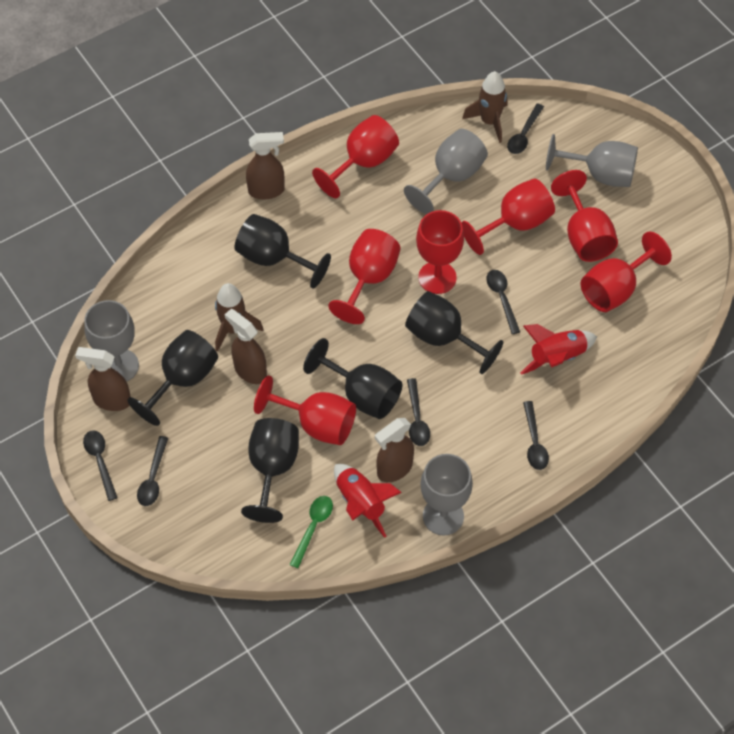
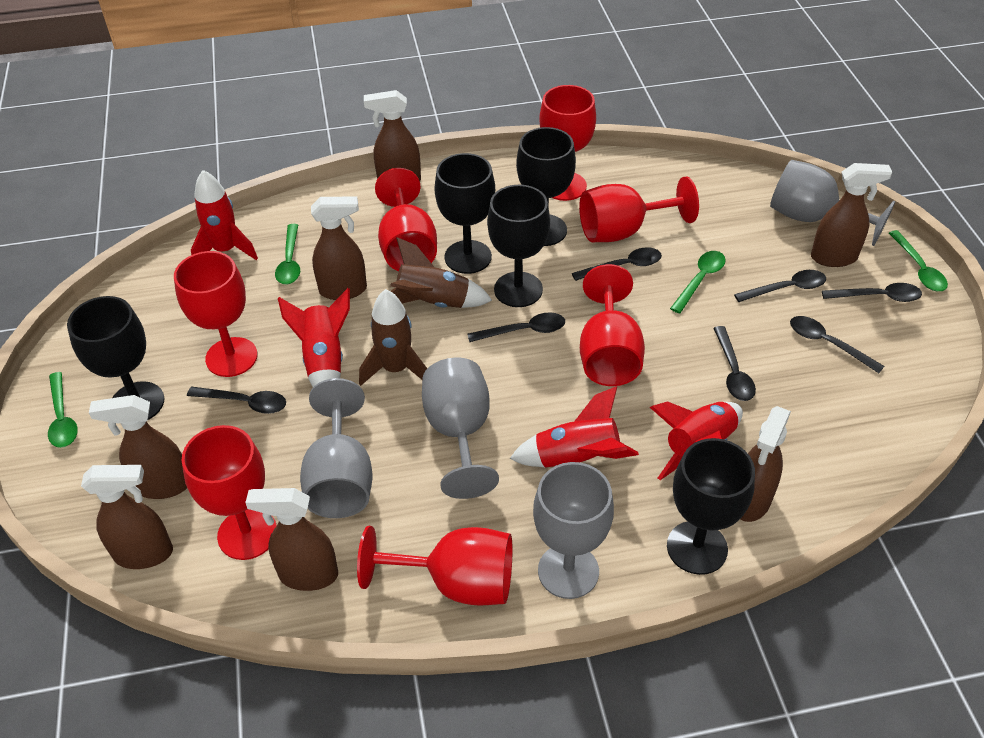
black spoon: 6 -> 7
brown spray bottle: 4 -> 7
green spoon: 1 -> 4
red rocket: 2 -> 4

